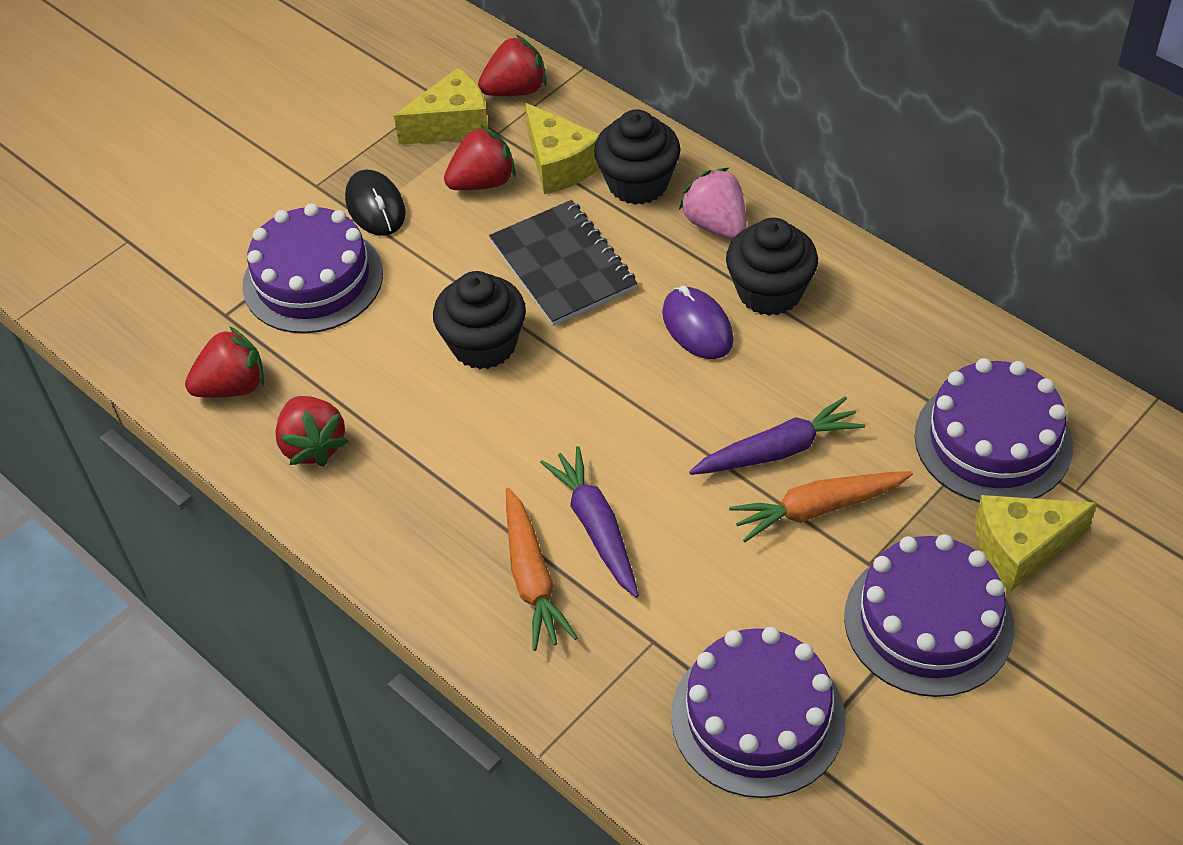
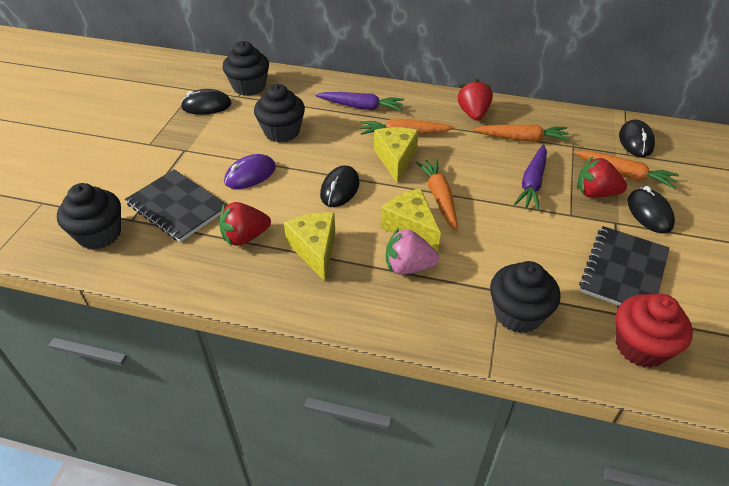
black cupcake: 3 -> 4
black mouse: 1 -> 4
black notebook: 1 -> 2
orange carrot: 2 -> 4
purple cake: 4 -> 0
red cupcake: 0 -> 1
red strawberry: 4 -> 3

